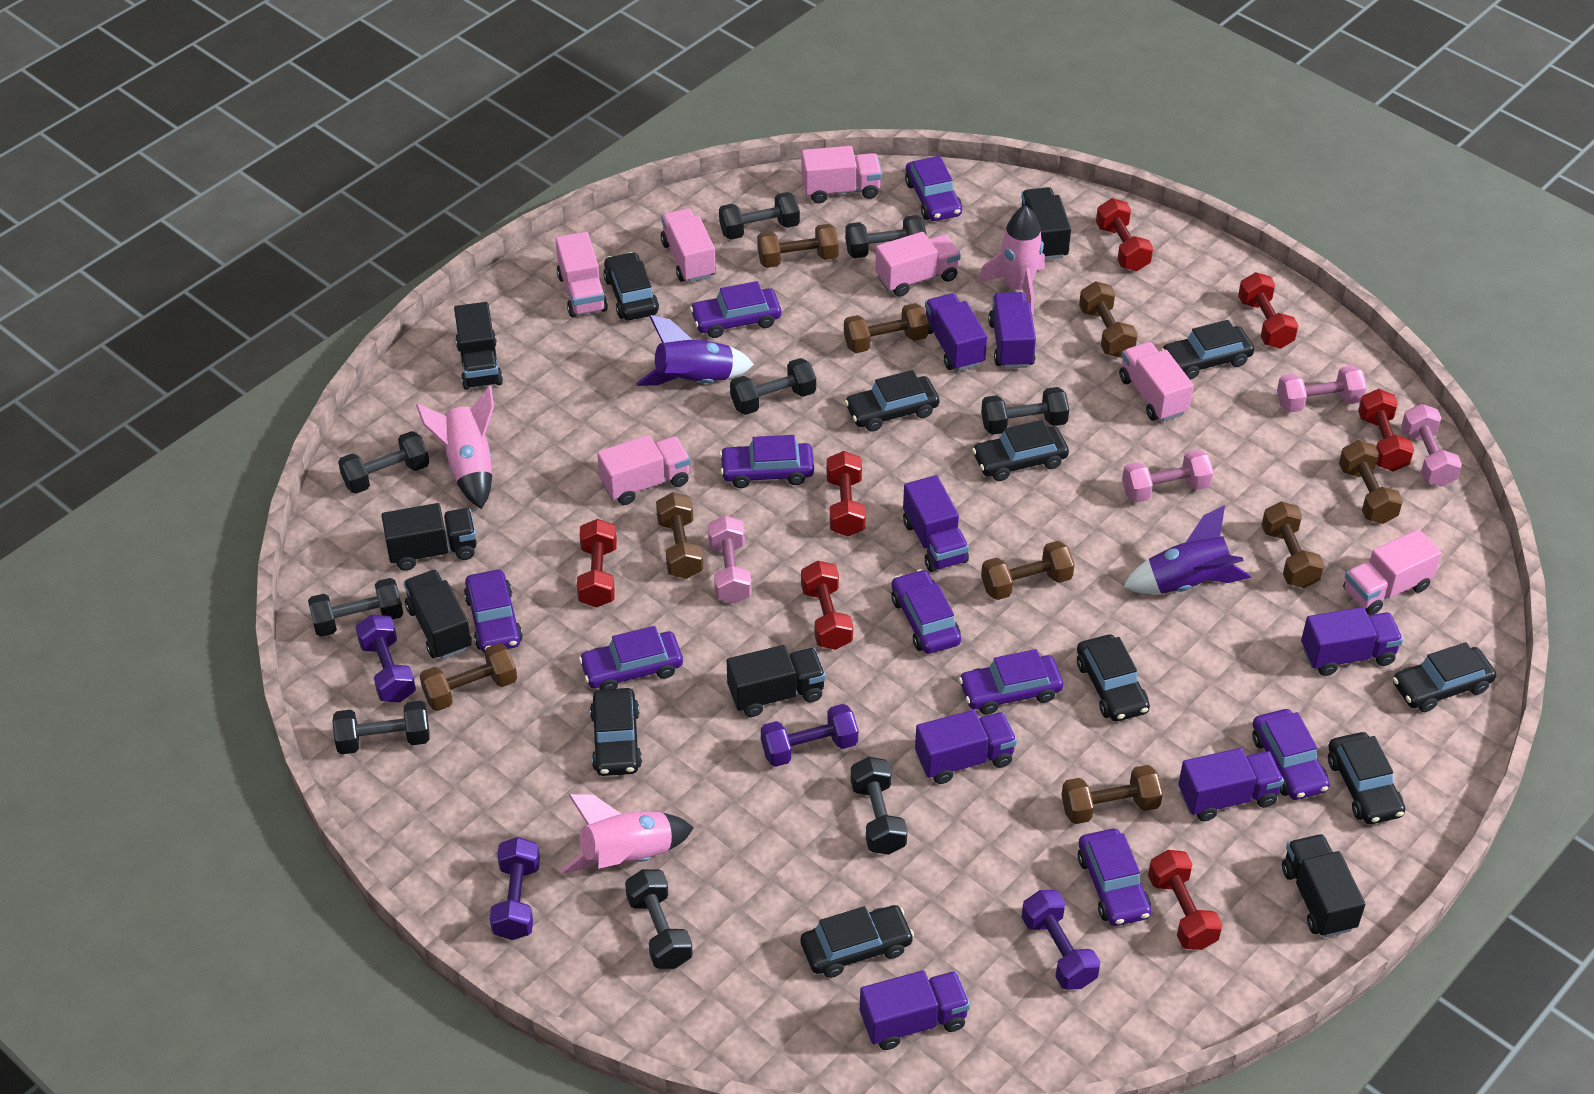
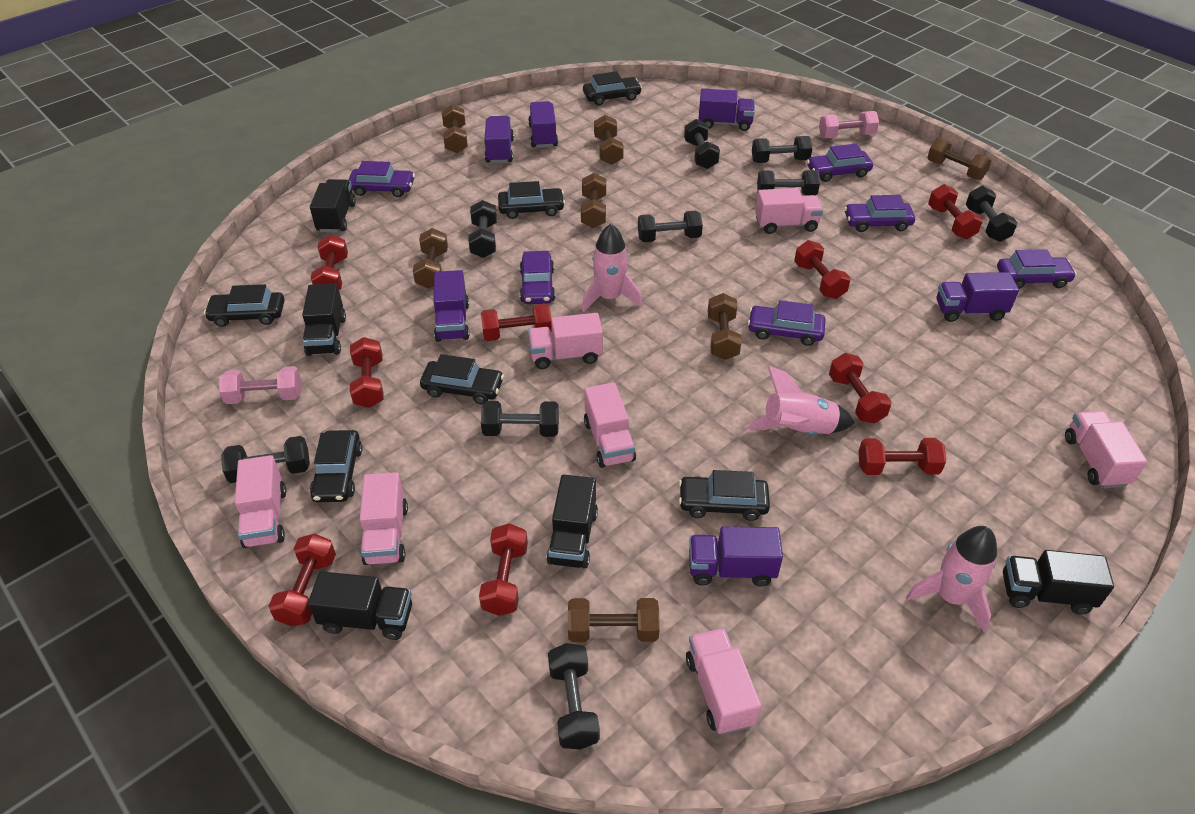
black car: 9 -> 6
black truck: 6 -> 5
brown dumbbell: 9 -> 7
pink dumbbell: 4 -> 2
purple car: 9 -> 6
purple dumbbell: 4 -> 0
purple rocket: 2 -> 0
purple truck: 7 -> 6
red dumbbell: 7 -> 9

